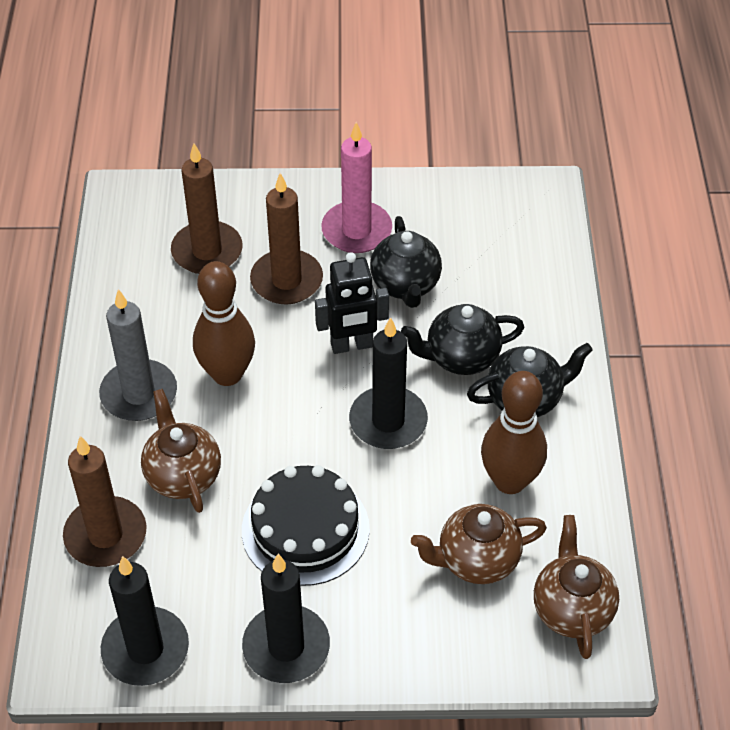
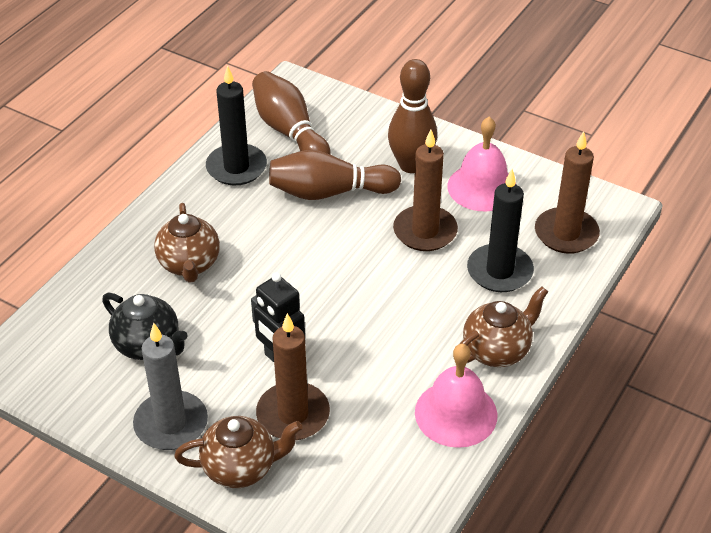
black cake: 1 -> 0
black candle: 3 -> 2
black teapot: 3 -> 1
brown bowling pin: 2 -> 3
pink bell: 0 -> 2
pink candle: 1 -> 0

